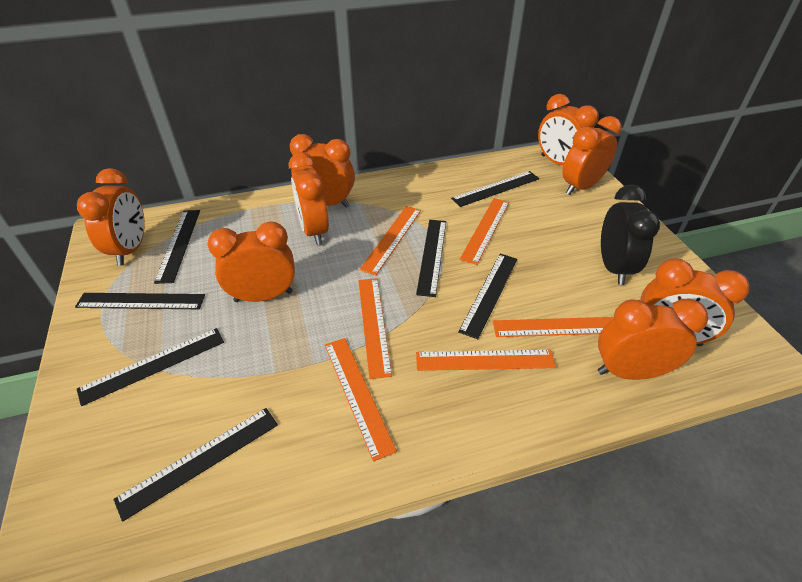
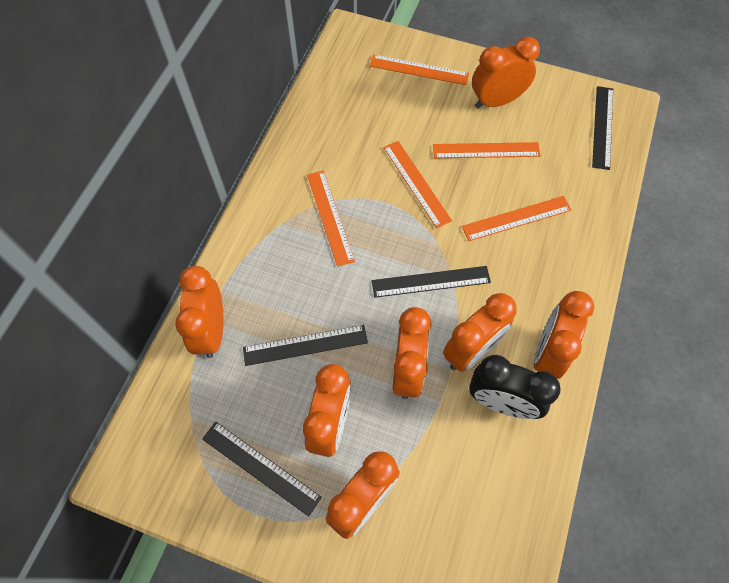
black ruler: 7 -> 4
orange clock: 8 -> 7
orange ruler: 6 -> 5

